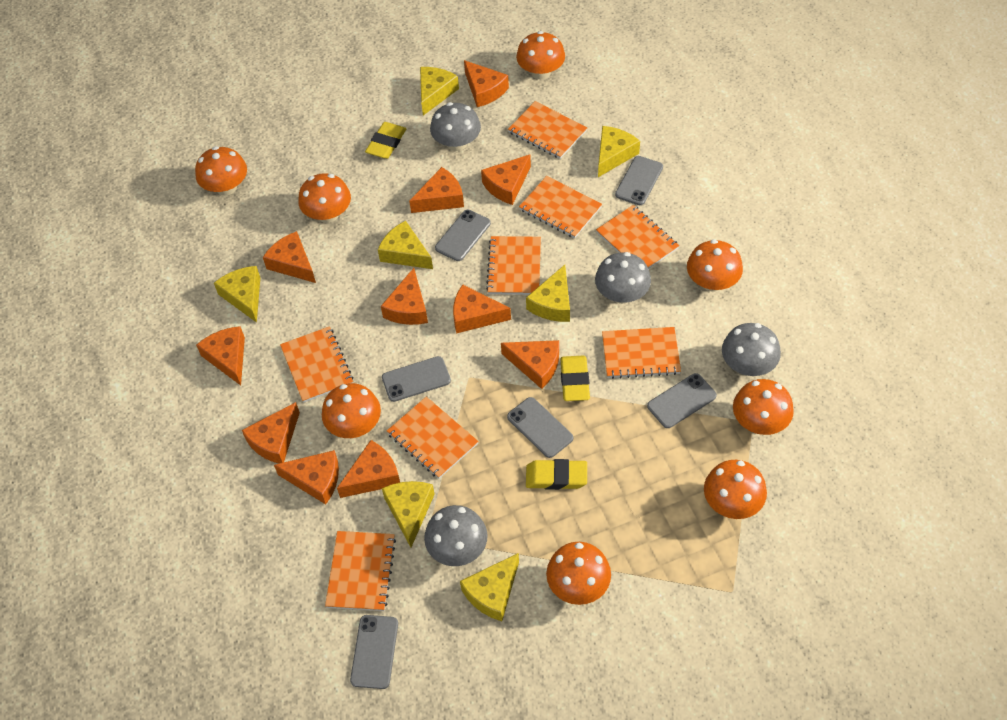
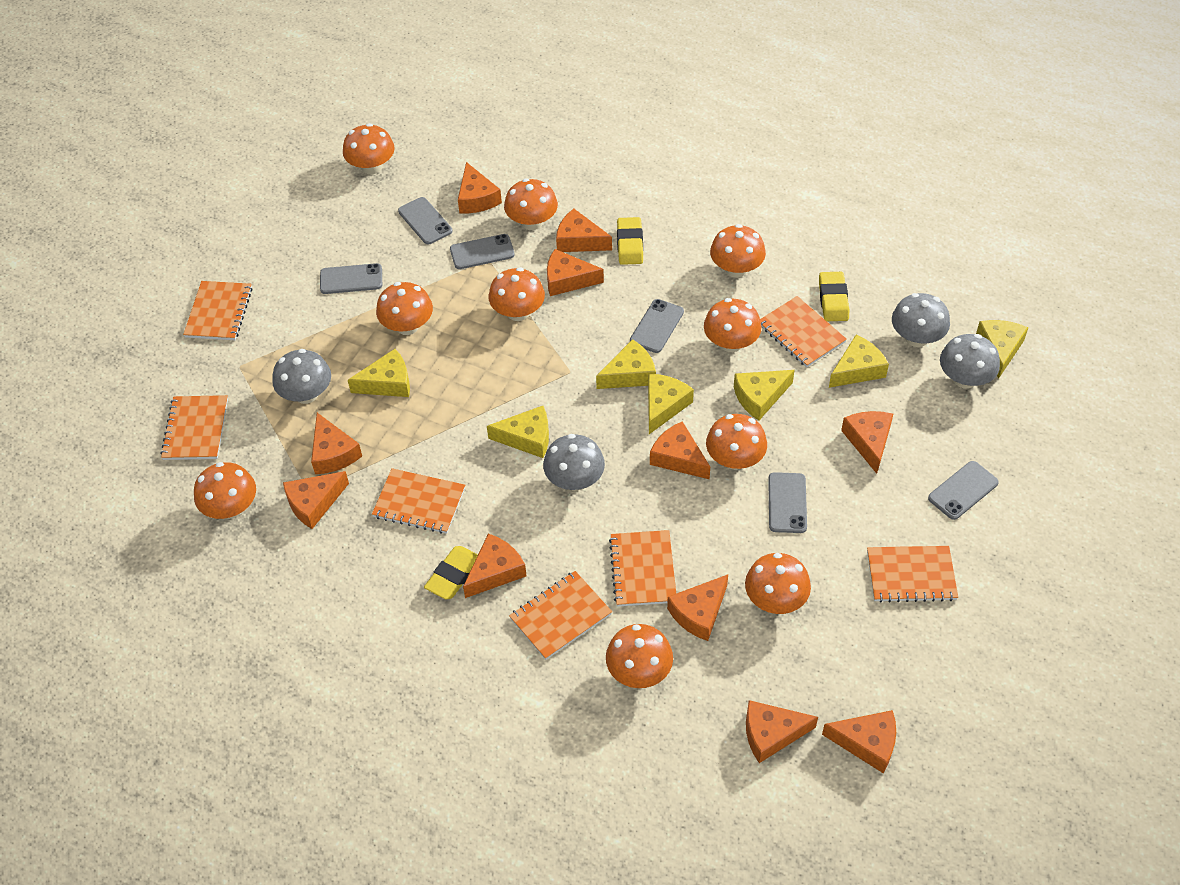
orange mushroom: 8 -> 10
orange notebook: 8 -> 7

